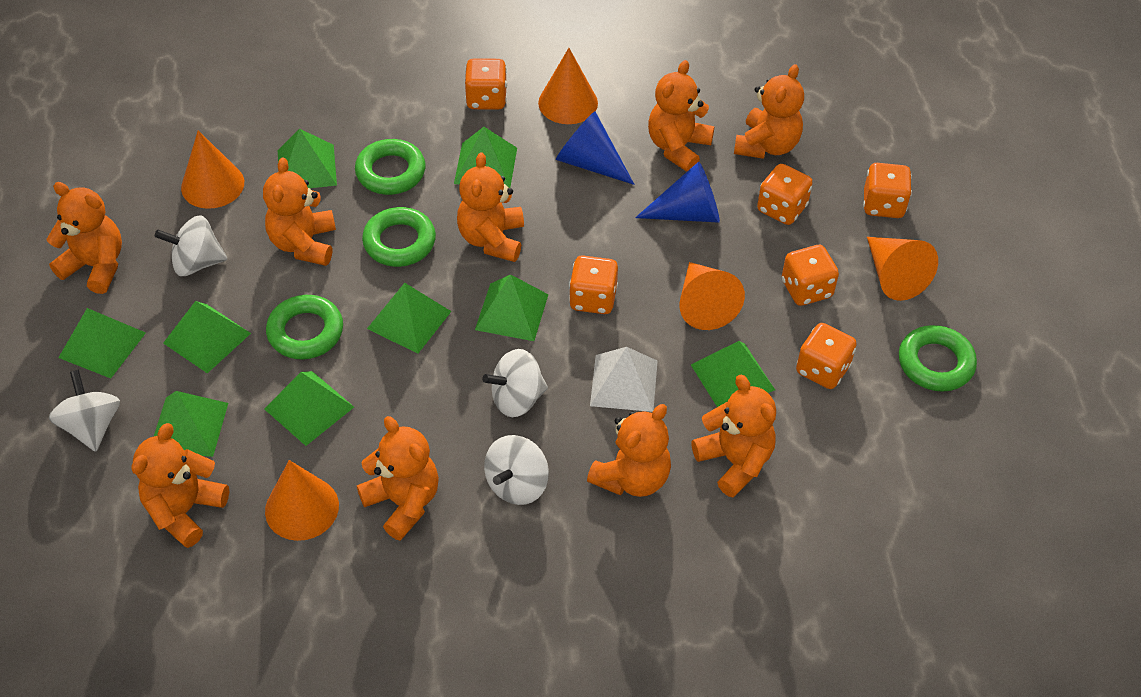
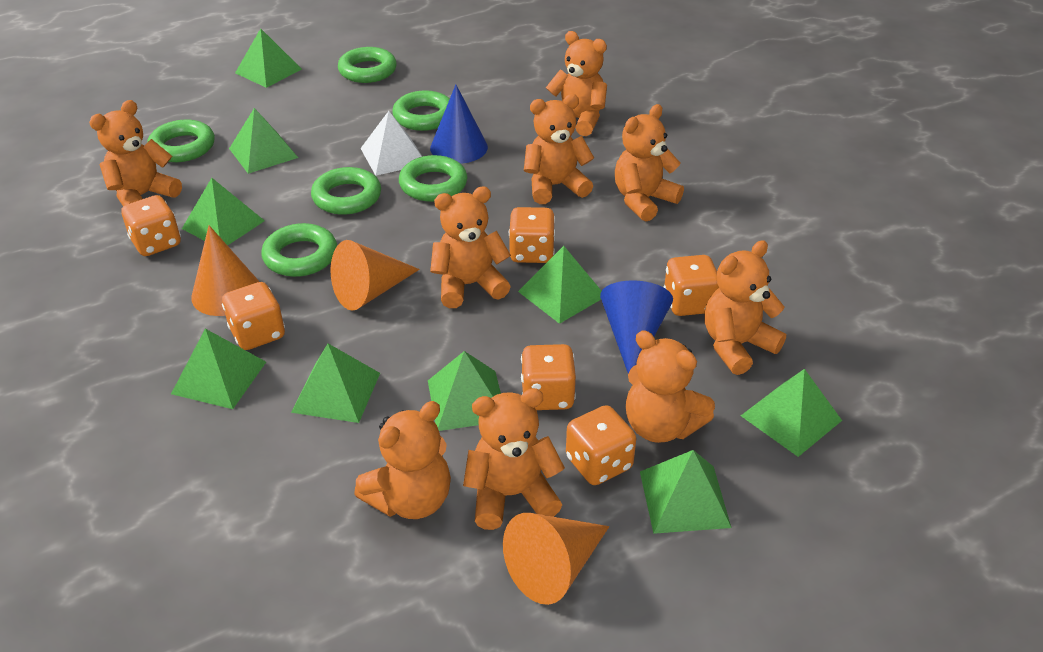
green ring: 4 -> 6
orange cone: 5 -> 3
white spinning top: 4 -> 0

